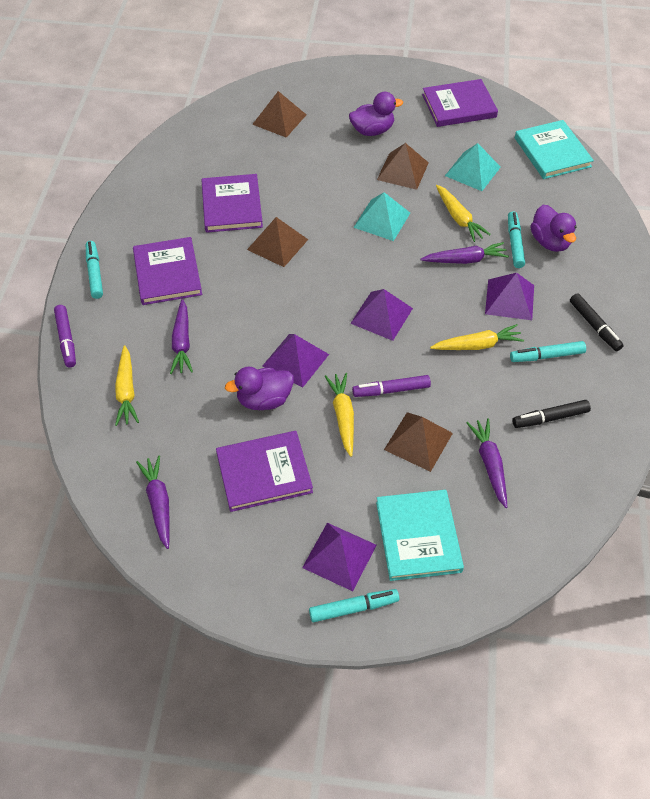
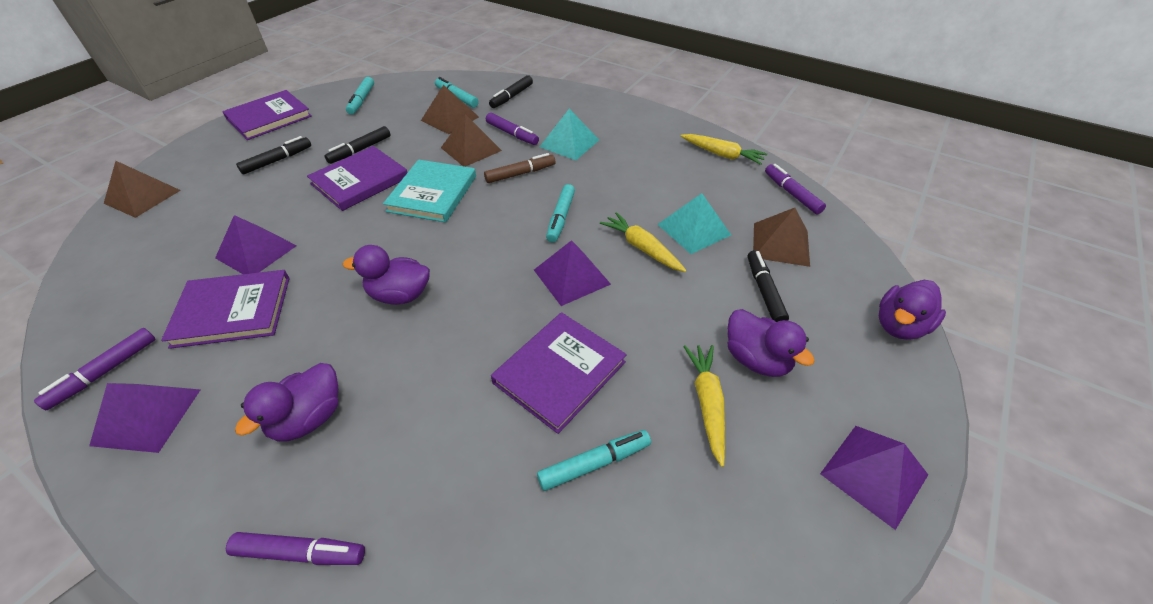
black marker: 2 -> 4
brown marker: 0 -> 1
purple carrot: 4 -> 0
purple duck: 3 -> 4
purple marker: 2 -> 4
turquoise book: 2 -> 1
yellow carrot: 4 -> 3

